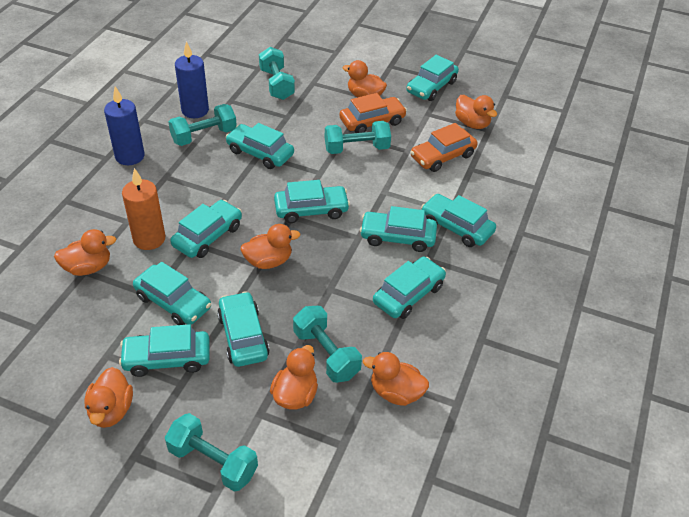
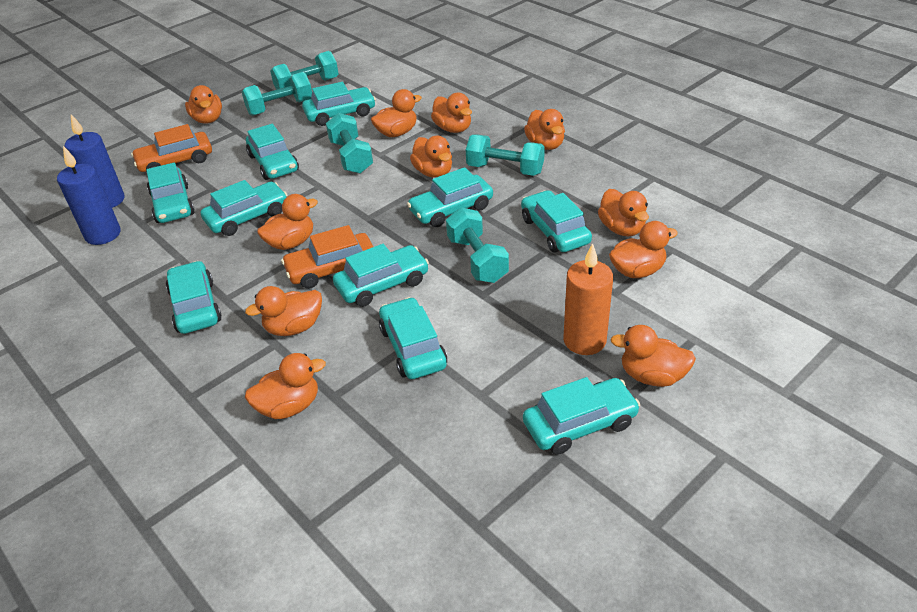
orange duck: 7 -> 11

